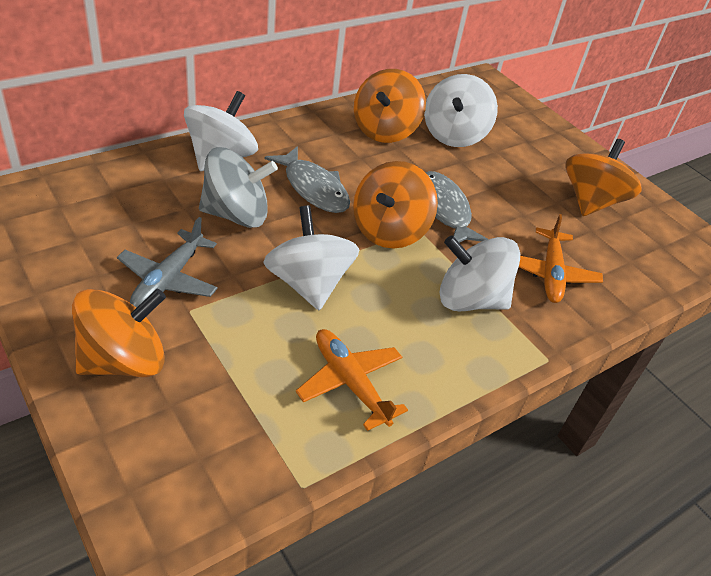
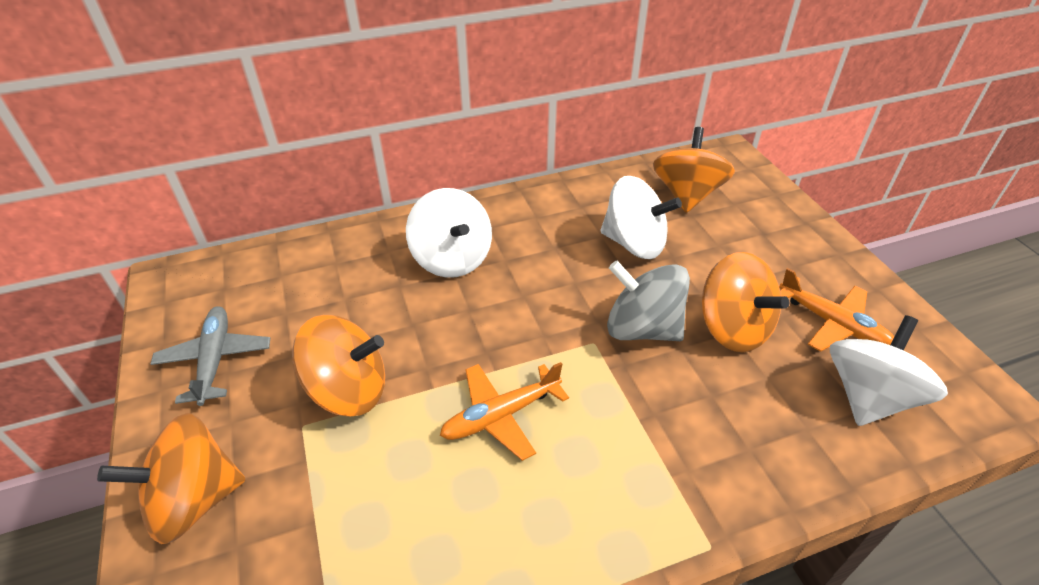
grey fish: 2 -> 0
white spinning top: 4 -> 3

